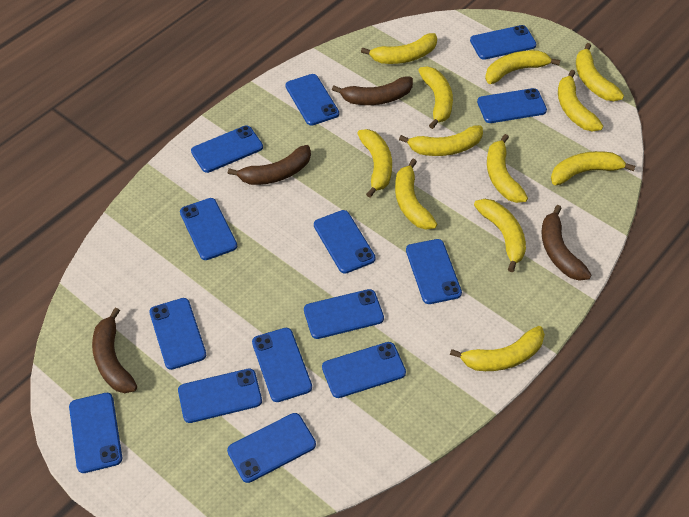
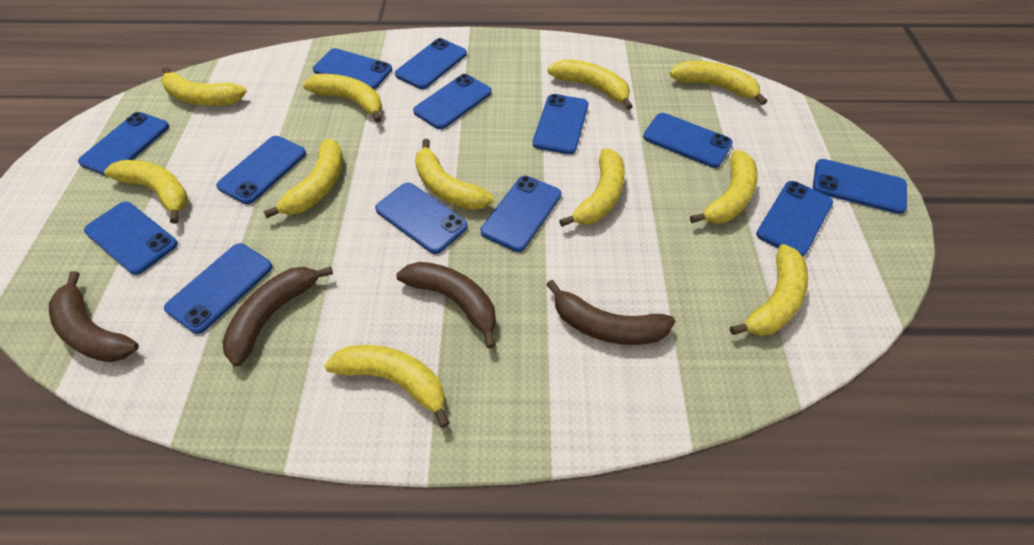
blue phone: 14 -> 13
yellow banana: 12 -> 11

